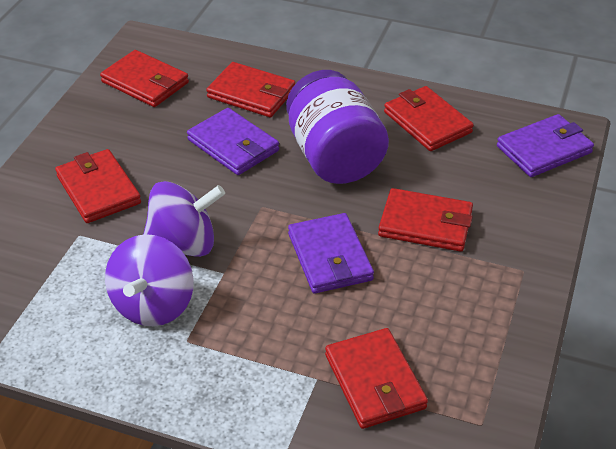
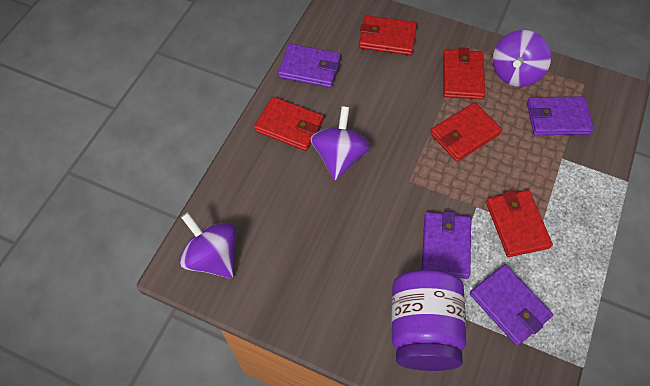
purple spinning top: 2 -> 3
purple wallet: 3 -> 4
red wallet: 6 -> 5

